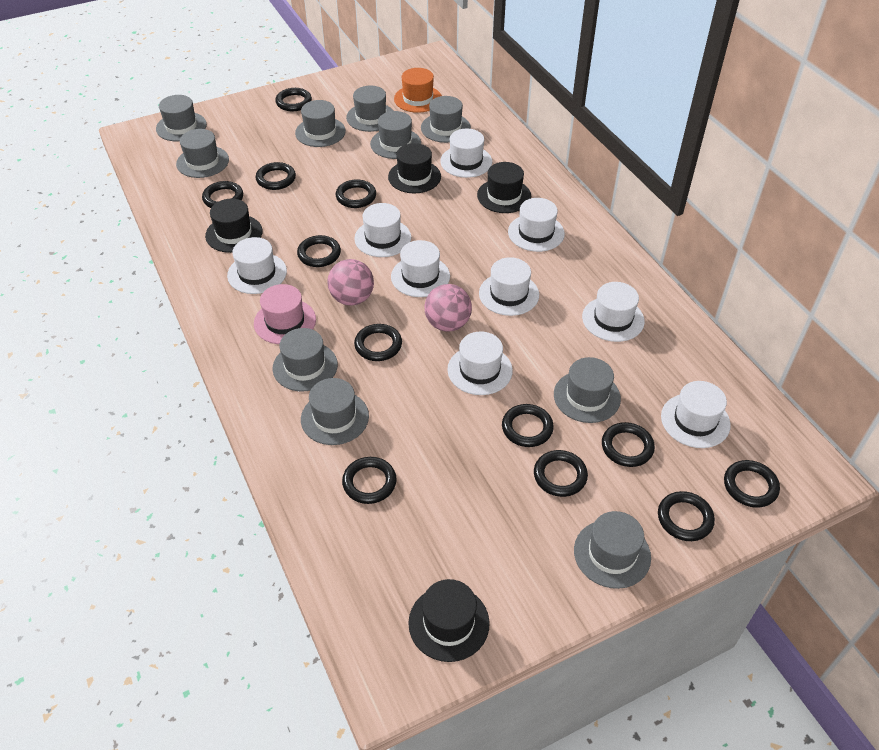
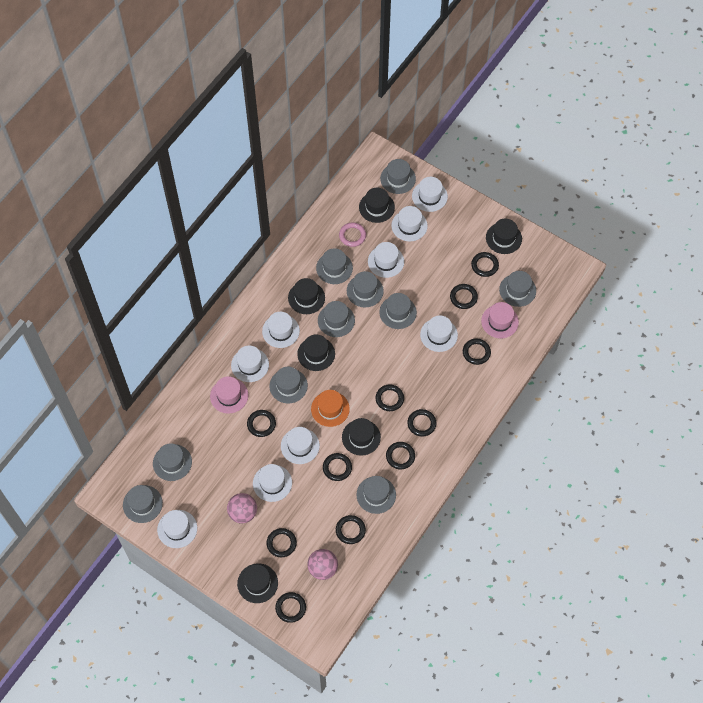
black hat: 4 -> 6
black ring: 12 -> 11
pink hat: 1 -> 2
pink ring: 0 -> 1

